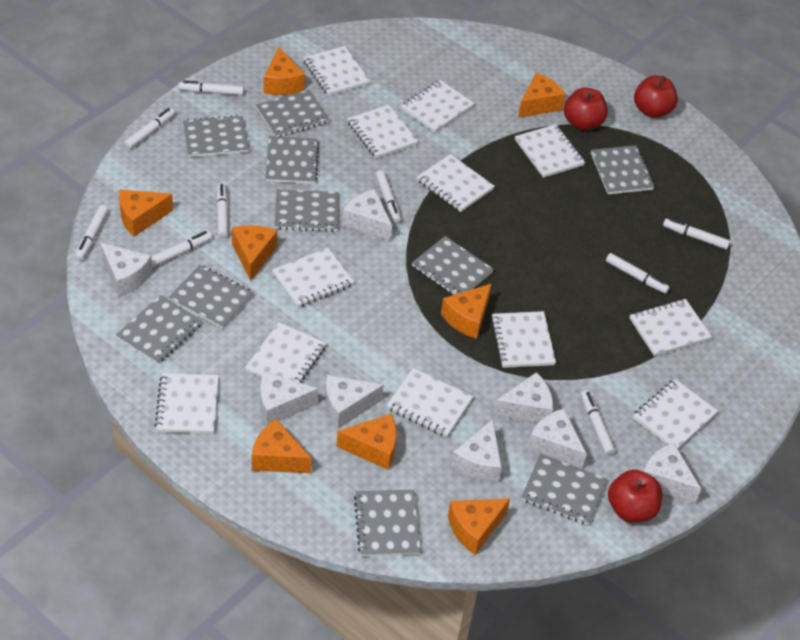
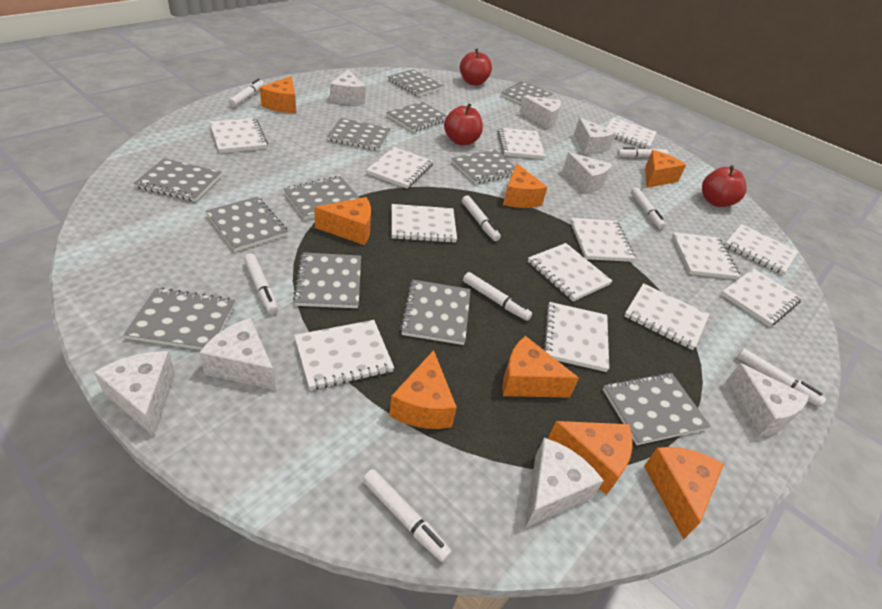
grey notebook: 10 -> 12
white marker: 9 -> 8
white notebook: 12 -> 13

